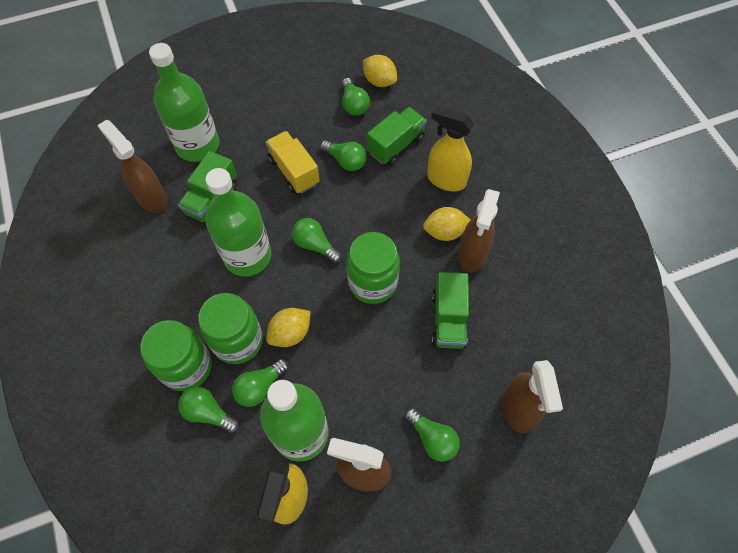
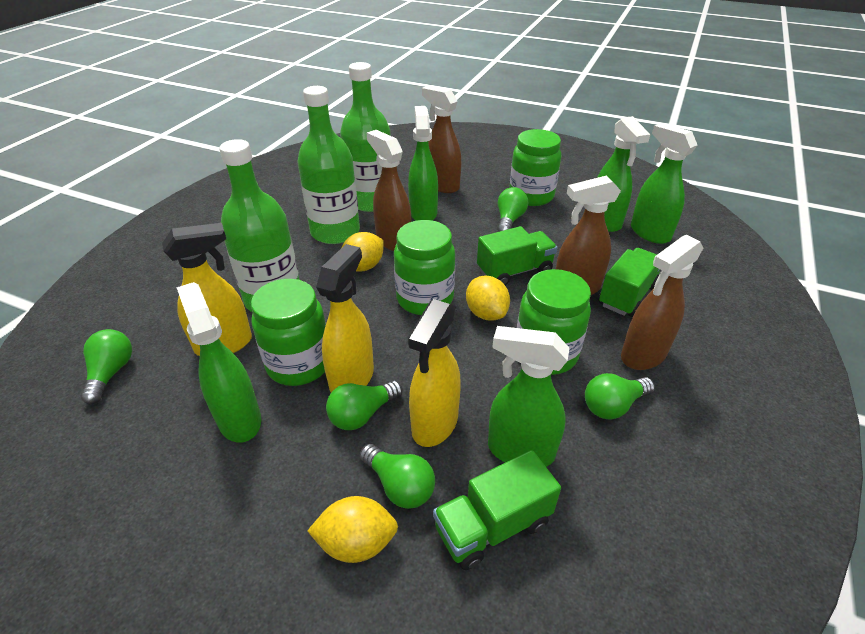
green jar: 3 -> 4
green light bulb: 6 -> 5
green spray bottle: 0 -> 5
yellow spray bottle: 2 -> 3
yellow truck: 1 -> 0

